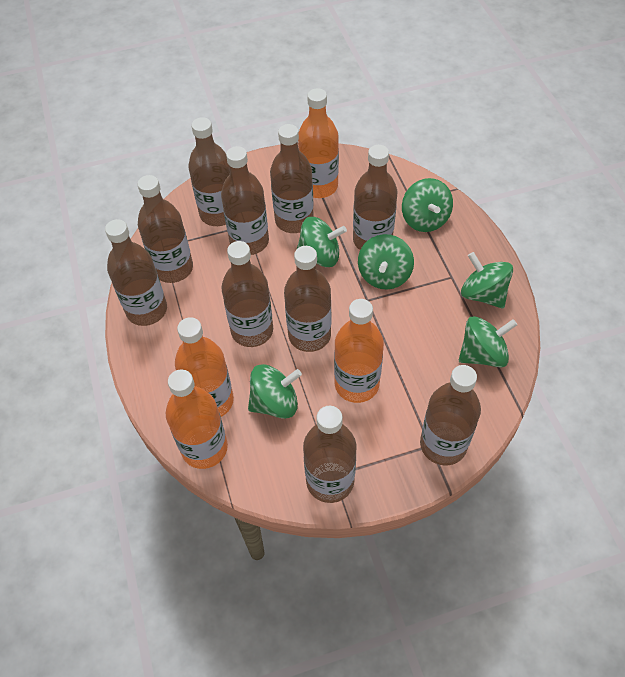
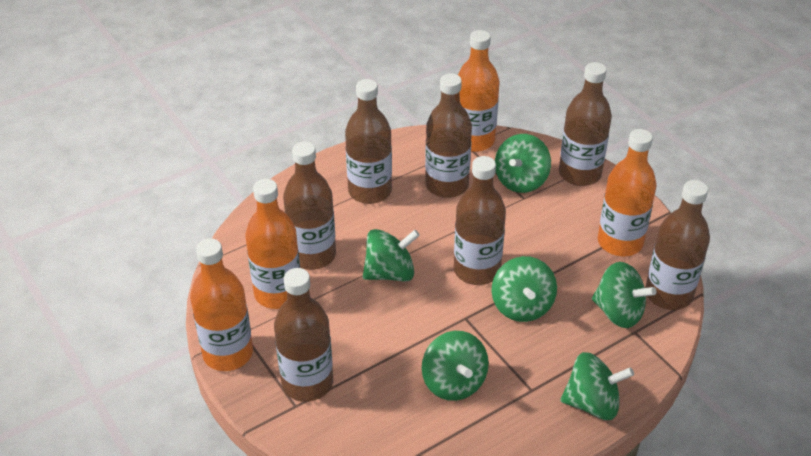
brown bottle: 10 -> 7

